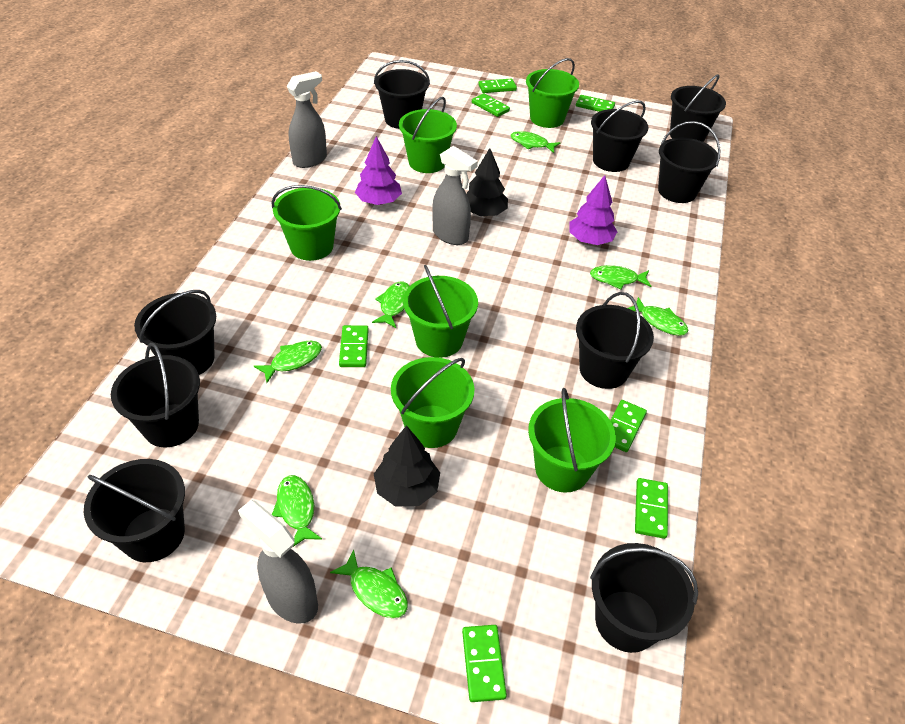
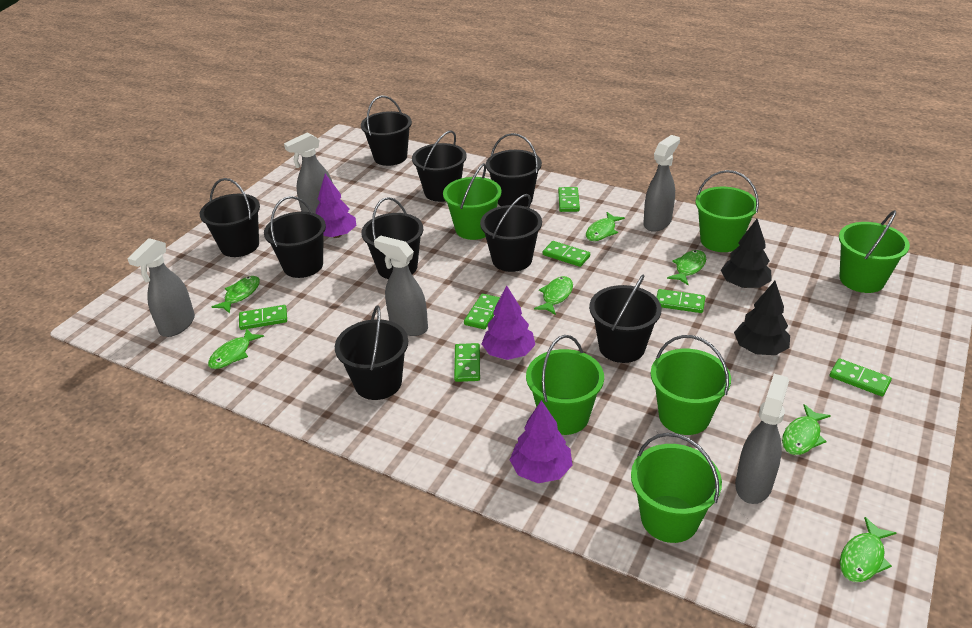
grey spray bottle: 3 -> 5
purple tree: 2 -> 3

